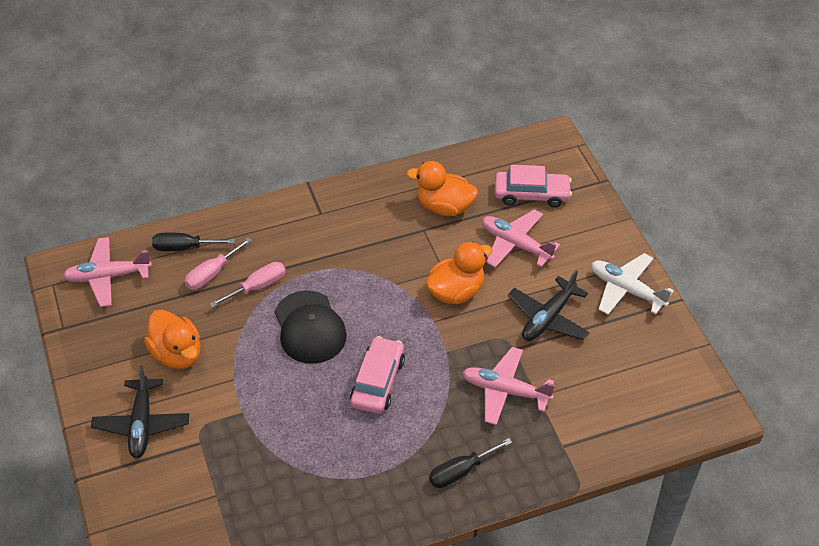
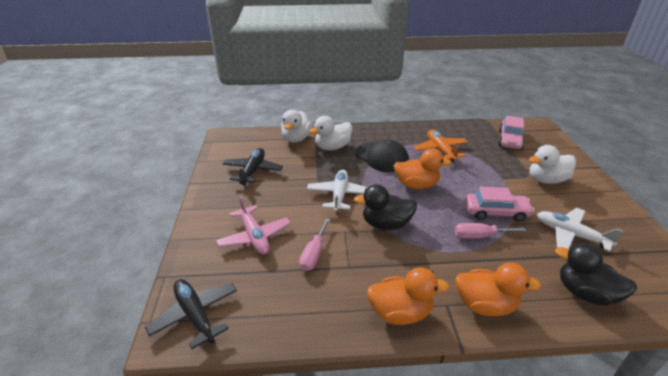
black duck: 0 -> 2
black screwdriver: 2 -> 0
orange plane: 0 -> 1
pink plane: 3 -> 1
white duck: 0 -> 3
white plane: 1 -> 2

